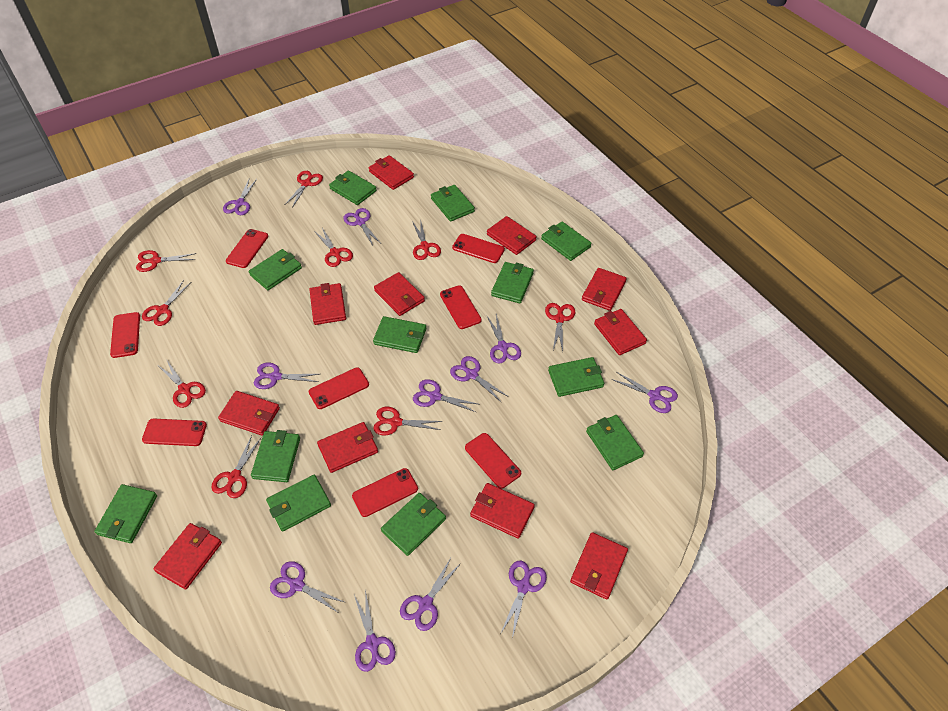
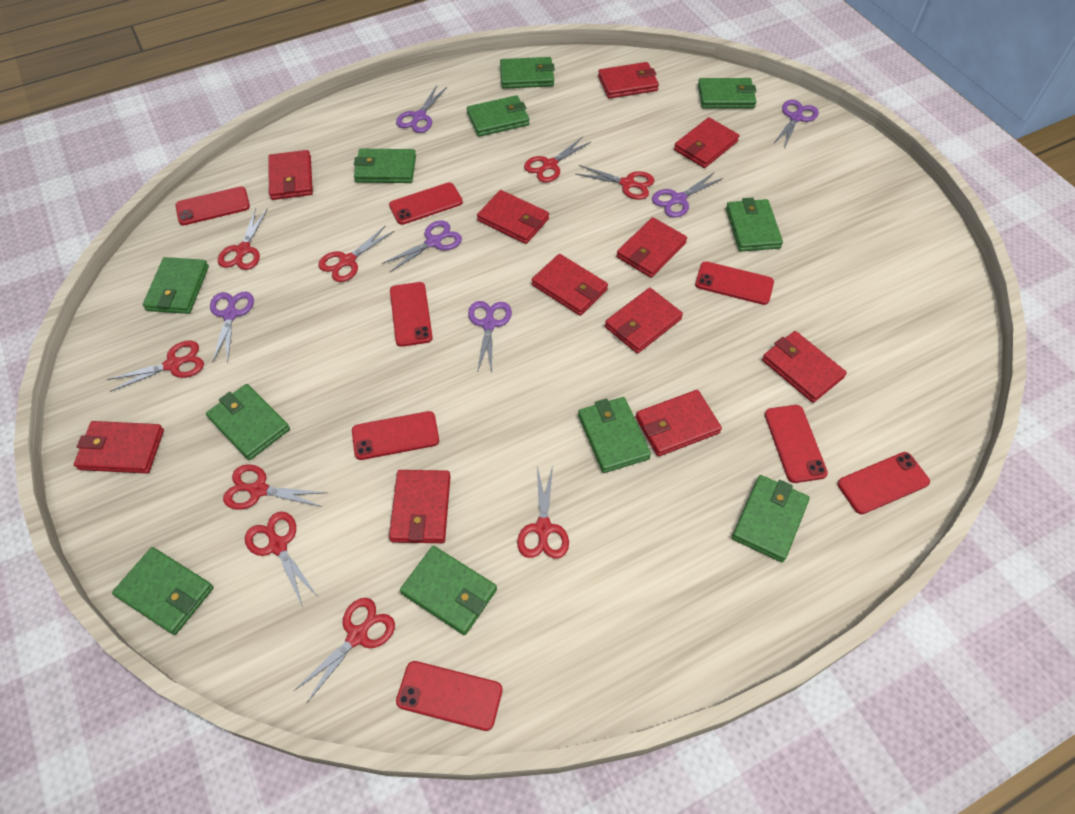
green wallet: 12 -> 11
purple scissors: 11 -> 6

